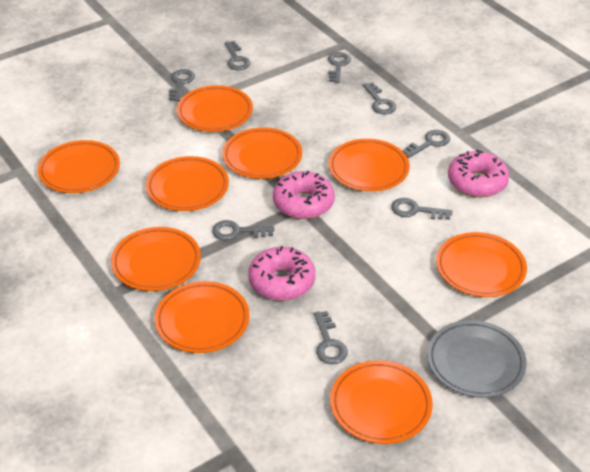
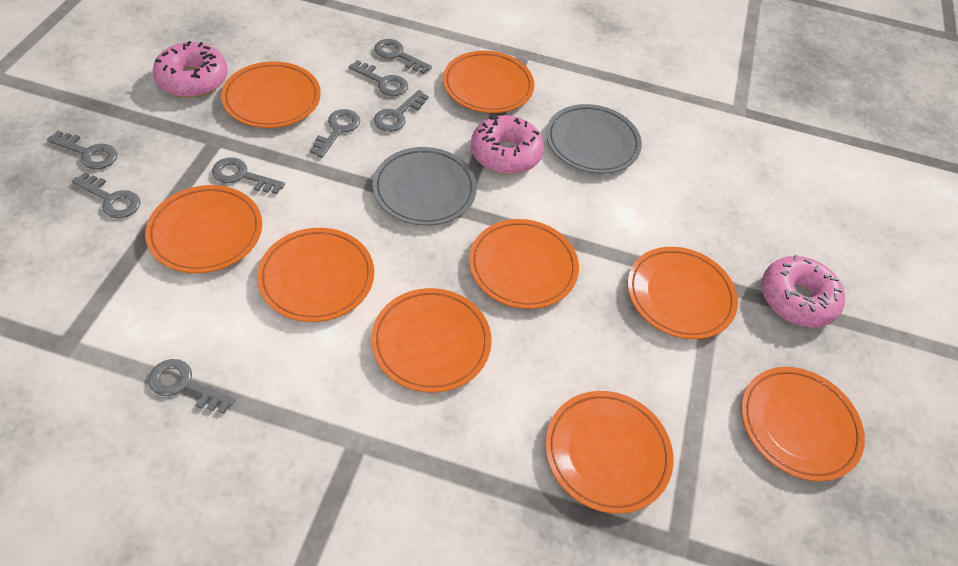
grey plate: 1 -> 2

